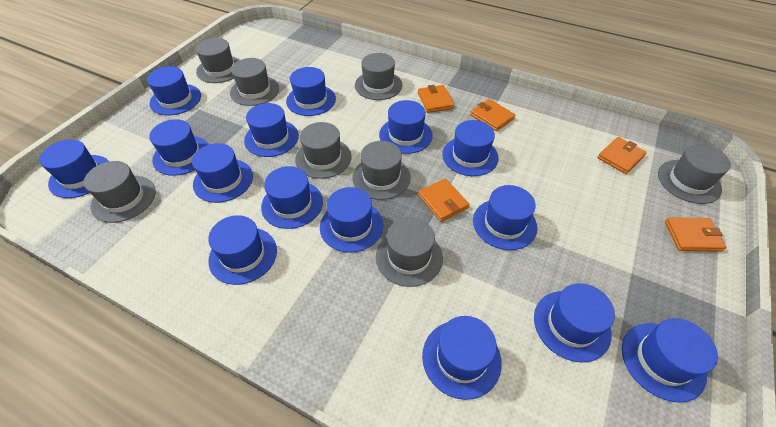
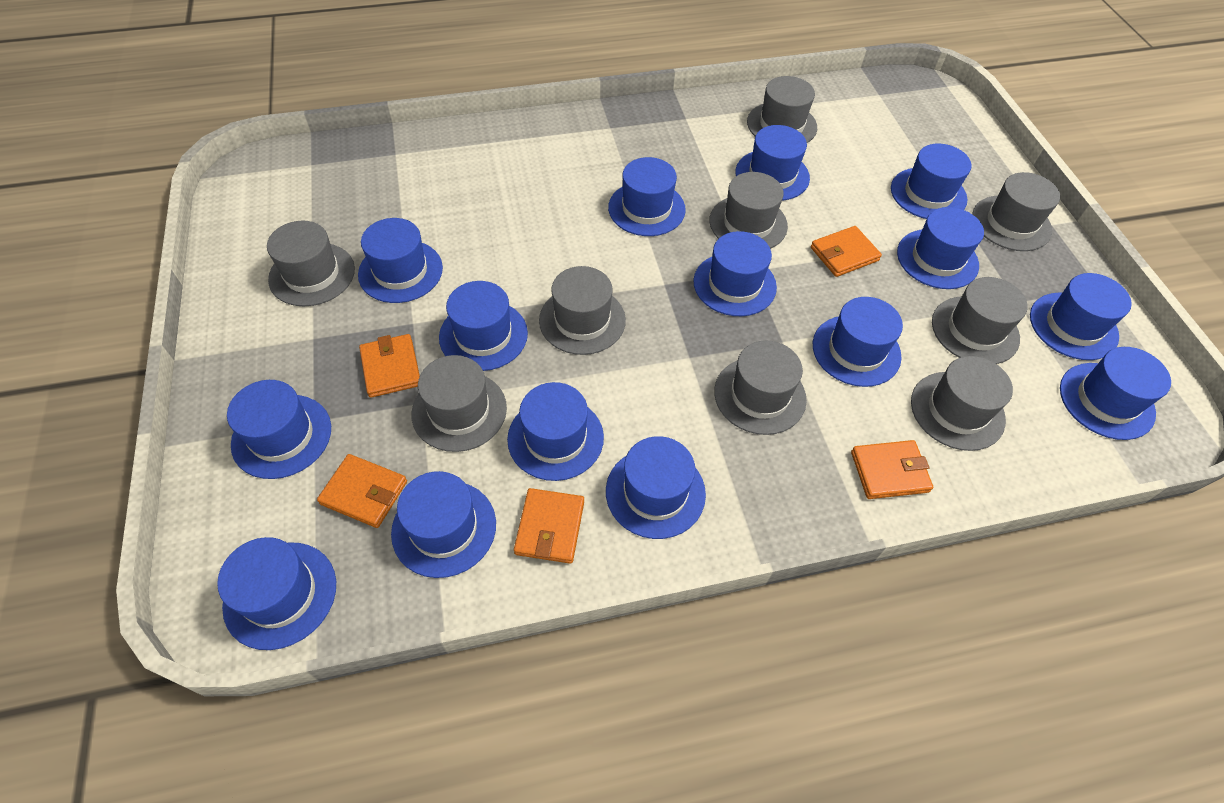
grey hat: 8 -> 9

